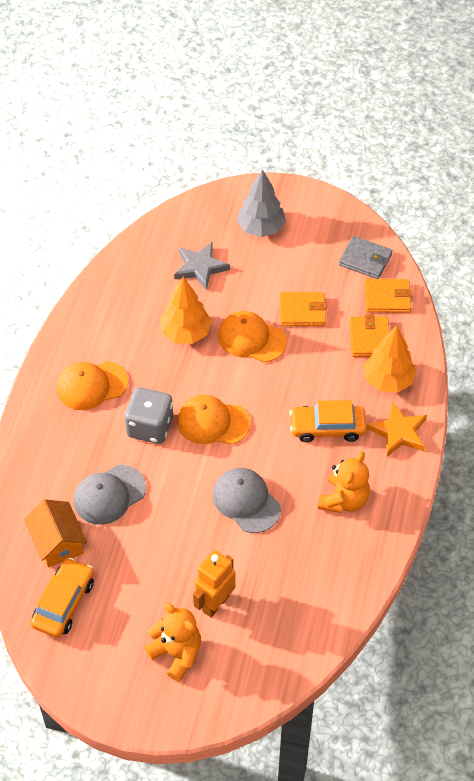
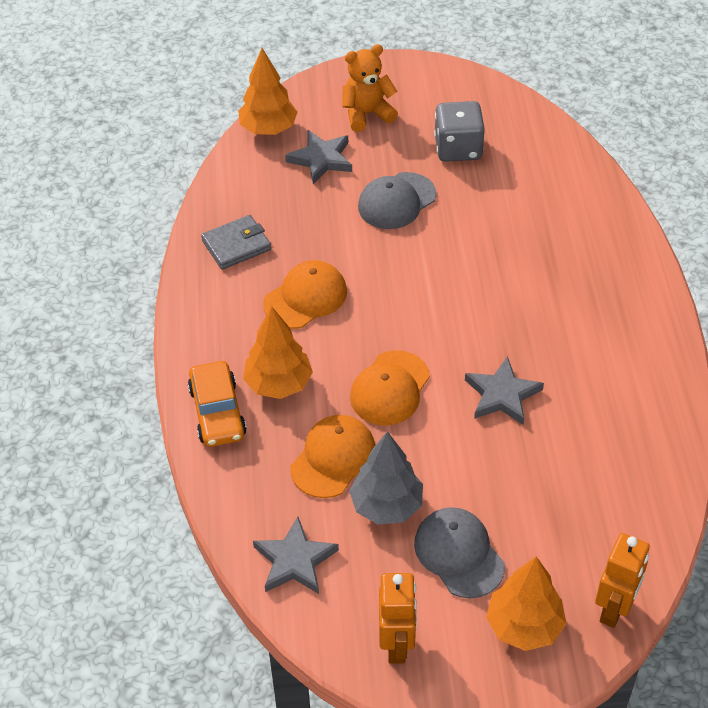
grey star: 1 -> 3
orange car: 2 -> 1
orange house: 1 -> 0
orange robot: 1 -> 2
orange star: 1 -> 0
orange teddy bear: 2 -> 1
orange tree: 2 -> 3
orange wallet: 3 -> 0

